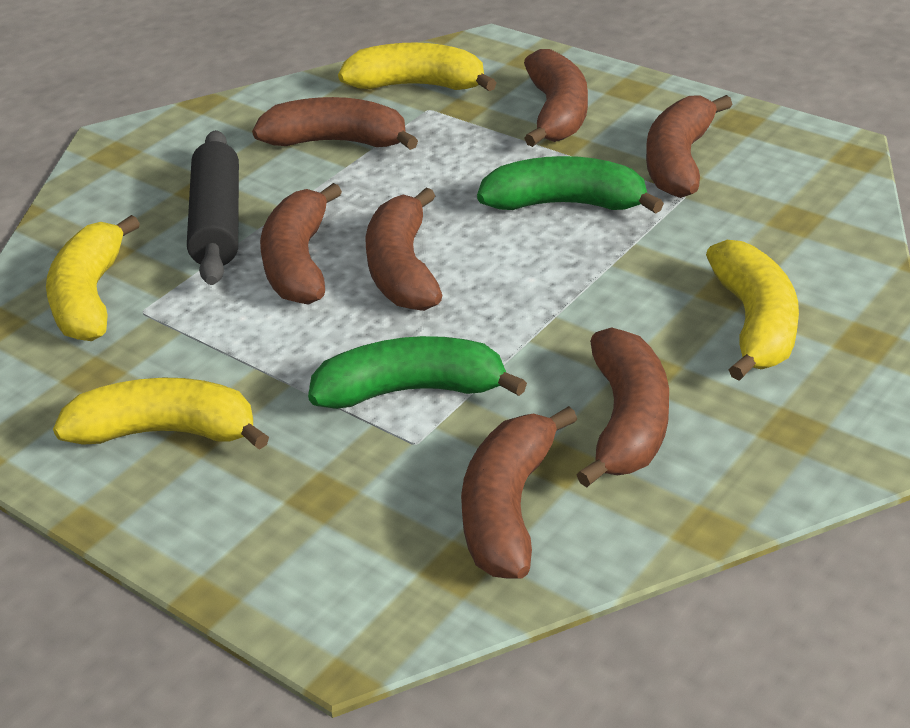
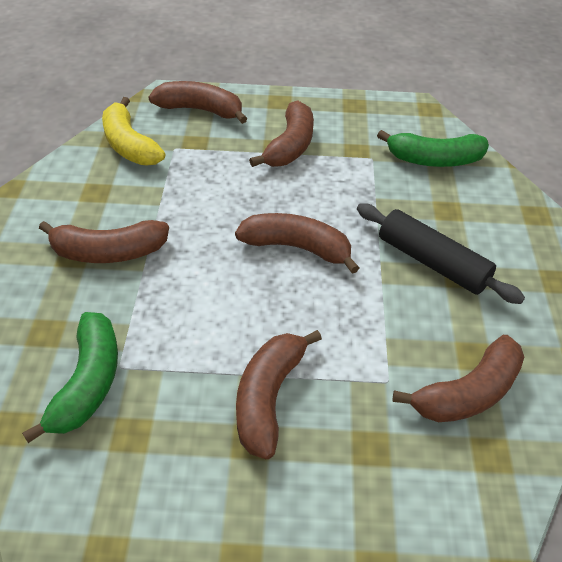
brown banana: 7 -> 6
yellow banana: 4 -> 1

